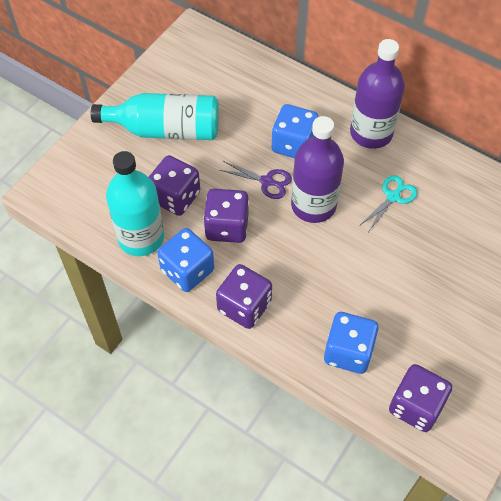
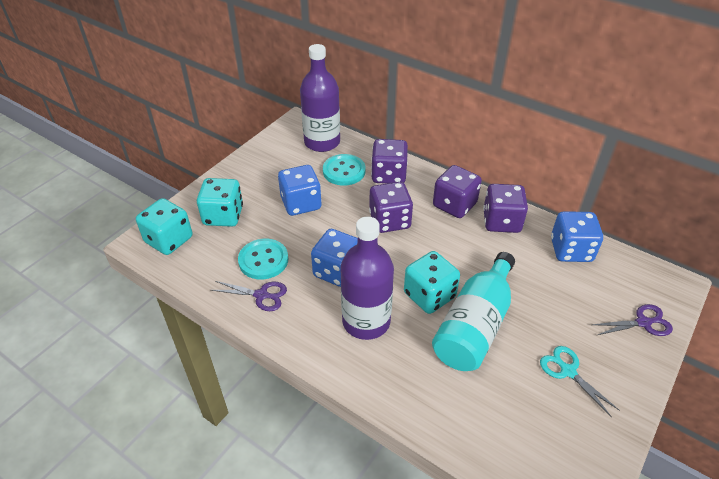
purple scissors: 1 -> 2
turquoise bottle: 2 -> 1
turquoise button: 0 -> 2
turquoise dice: 0 -> 3

